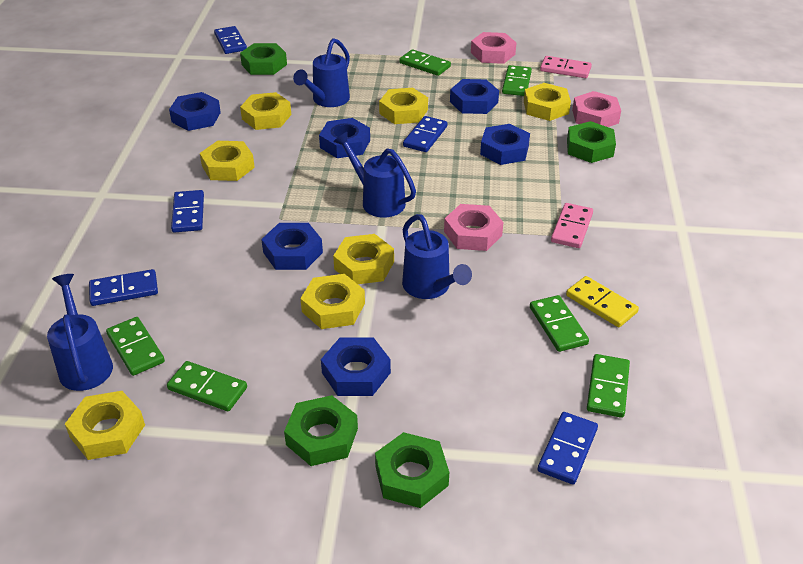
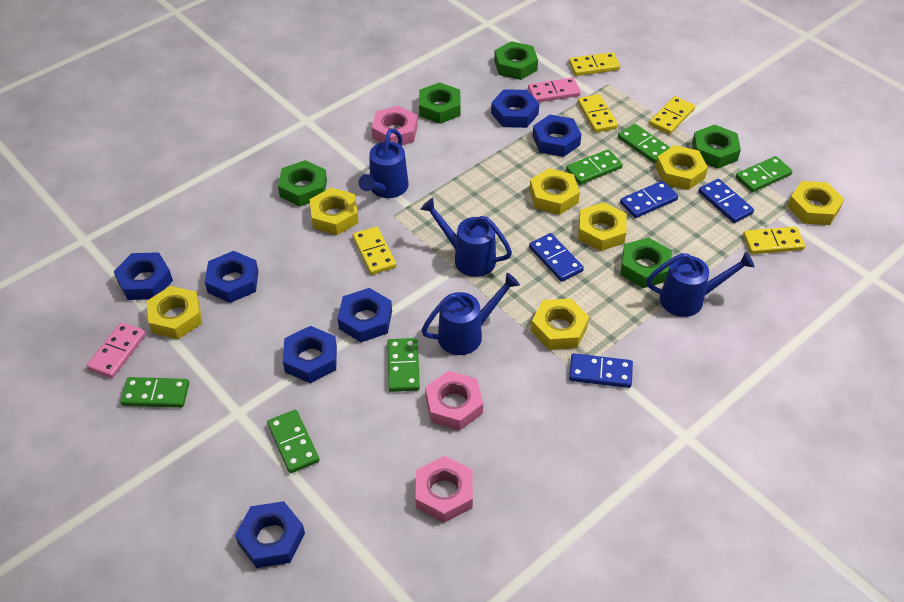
blue domino: 5 -> 4
blue nut: 6 -> 7
green nut: 4 -> 5
yellow domino: 1 -> 5

